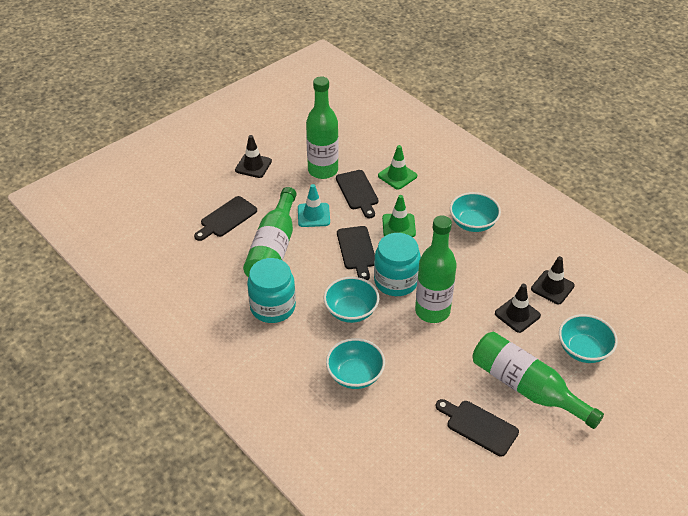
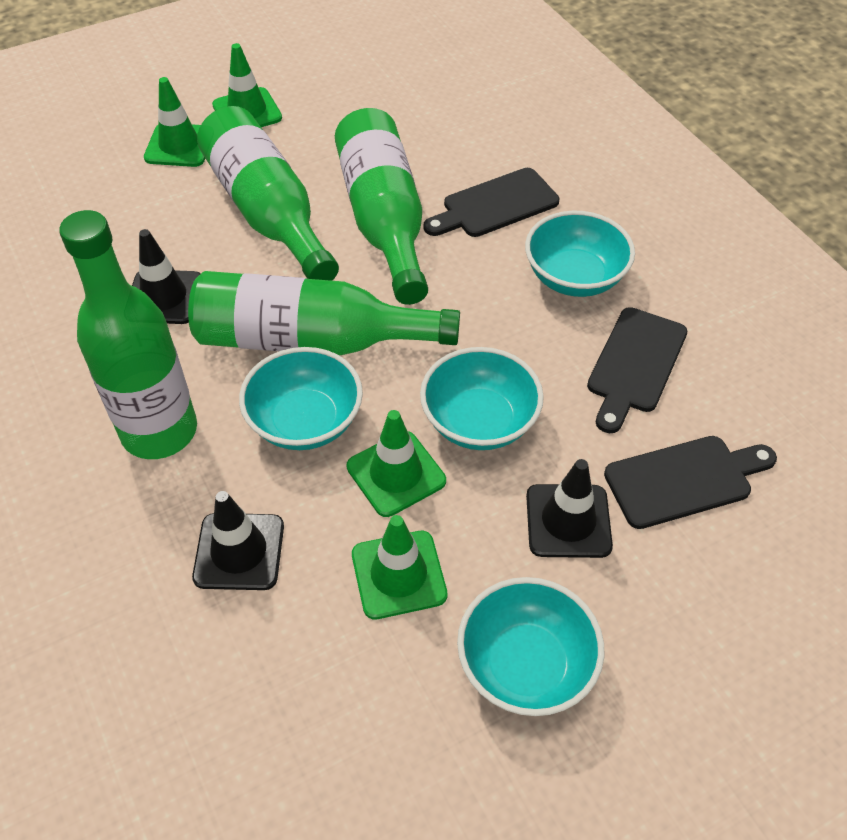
black cutting board: 4 -> 3
green traffic cone: 2 -> 4
turquoise jar: 2 -> 0
turquoise traffic cone: 1 -> 0

